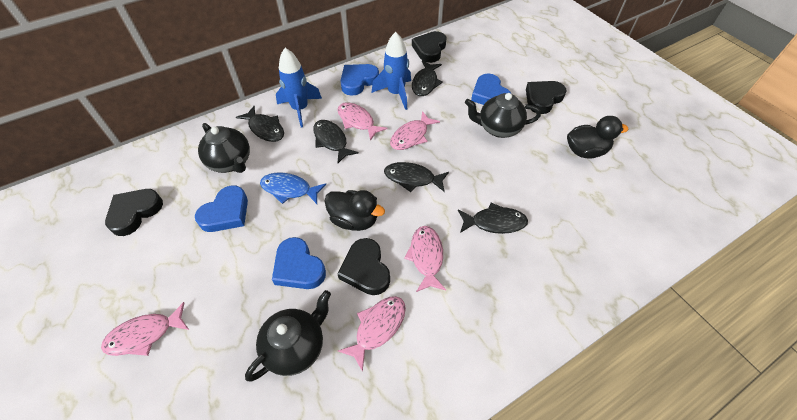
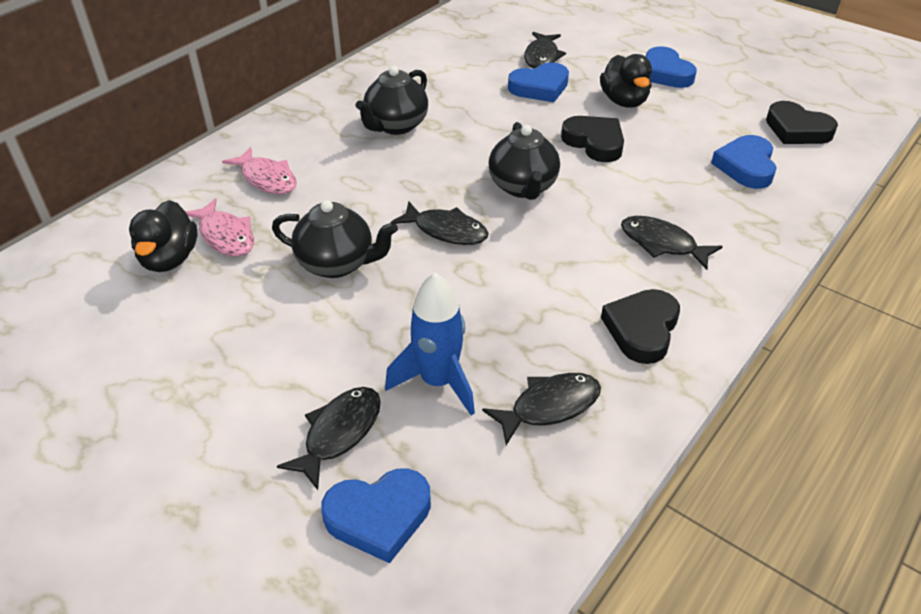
black heart: 4 -> 3
blue fish: 1 -> 0
blue rocket: 2 -> 1
pink fish: 5 -> 2

